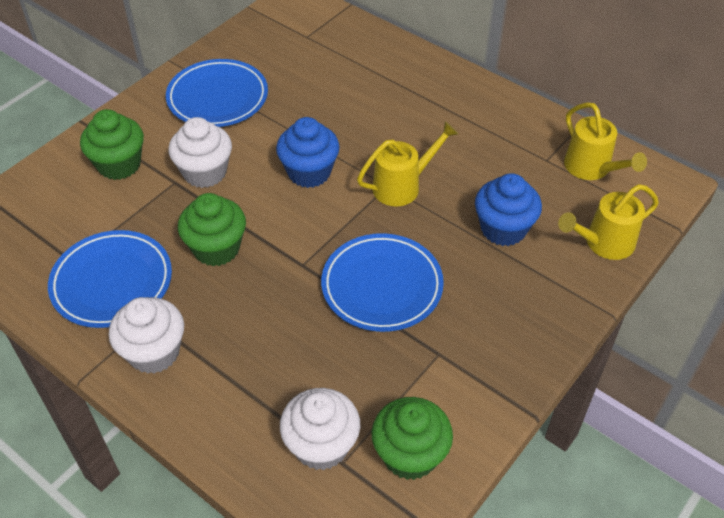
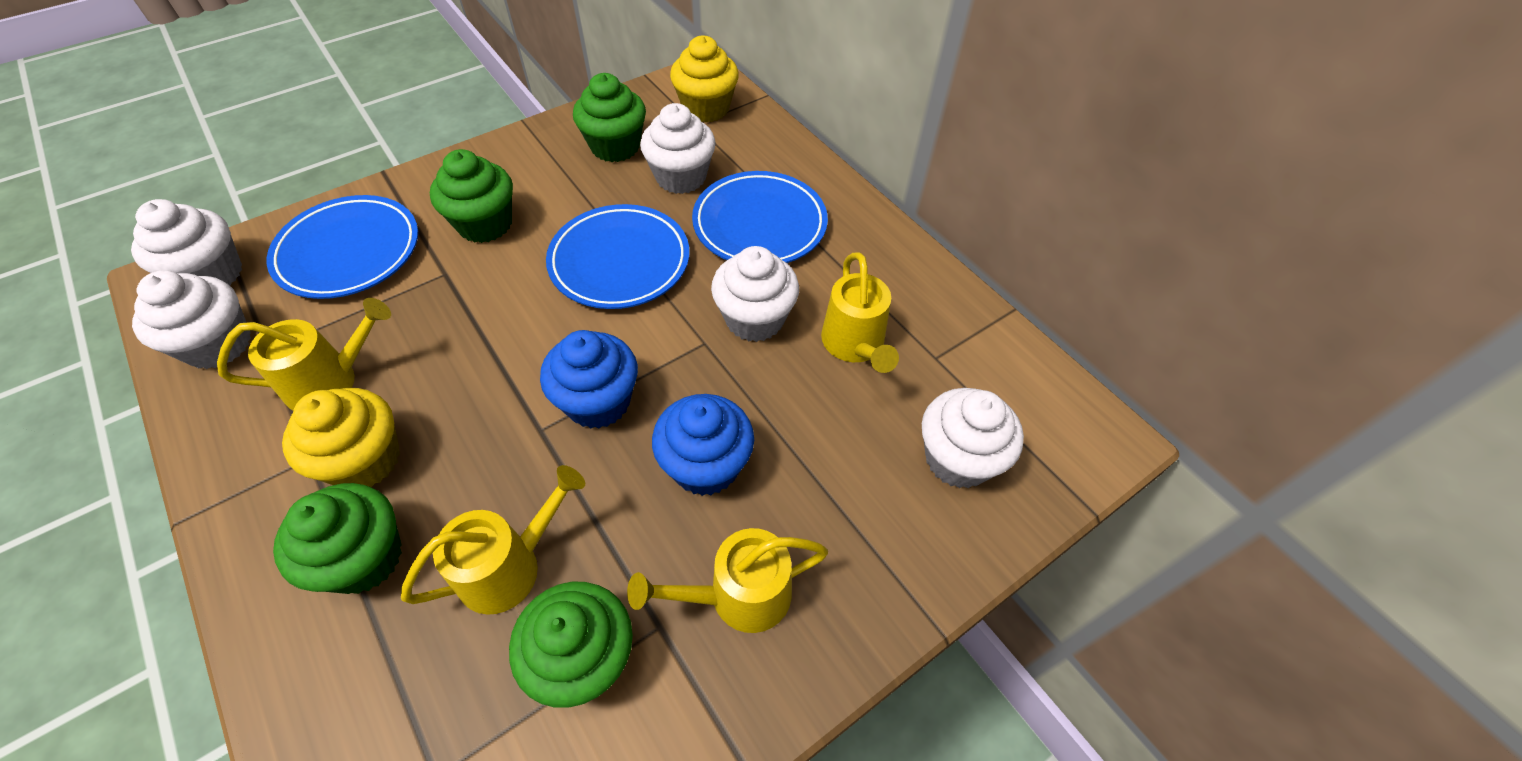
green cupcake: 3 -> 4
white cupcake: 3 -> 5
yellow cupcake: 0 -> 2
yellow watering can: 3 -> 4

